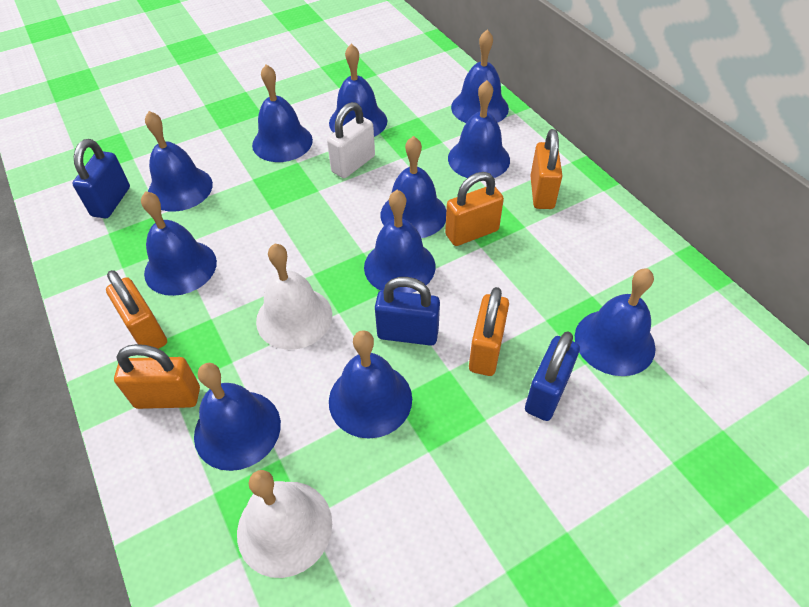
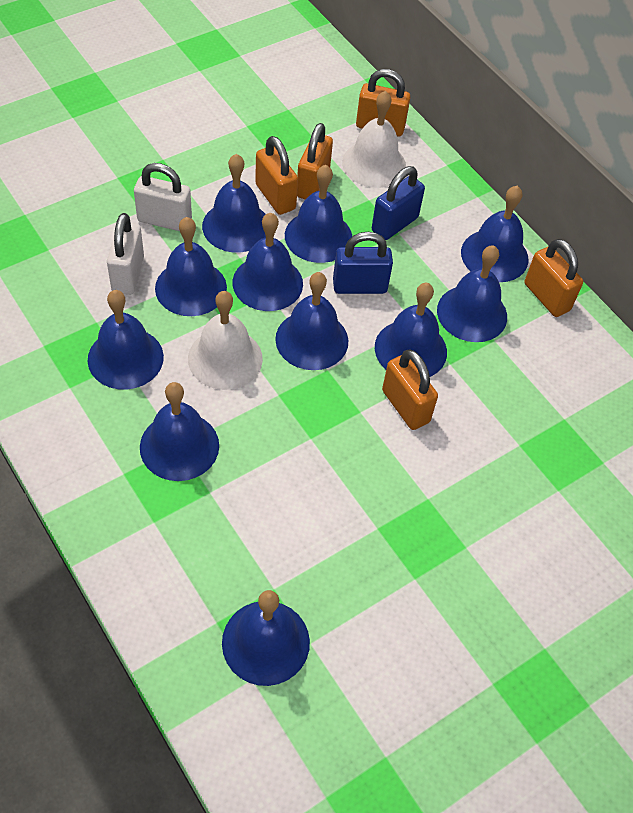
blue padlock: 3 -> 2
white padlock: 1 -> 2

